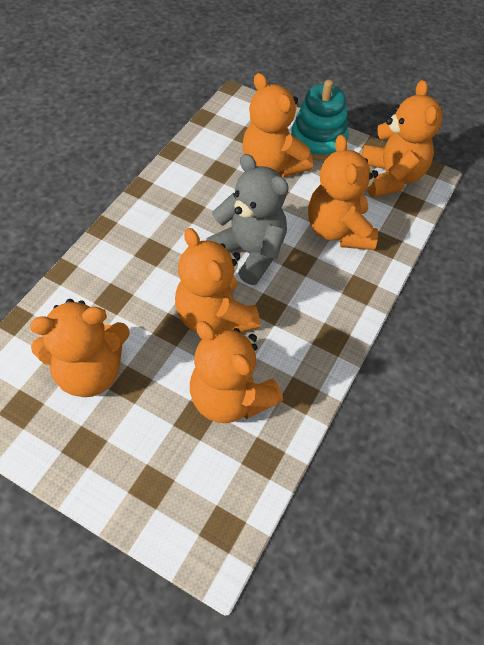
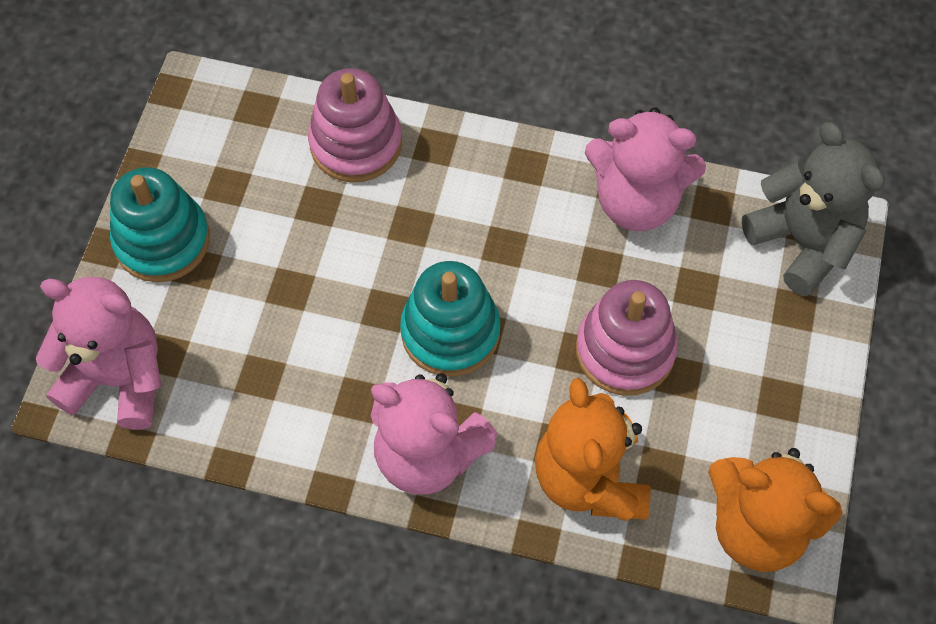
orange teddy bear: 6 -> 2
pink stacking toy: 0 -> 2
pink teddy bear: 0 -> 3
turquoise stacking toy: 1 -> 2

